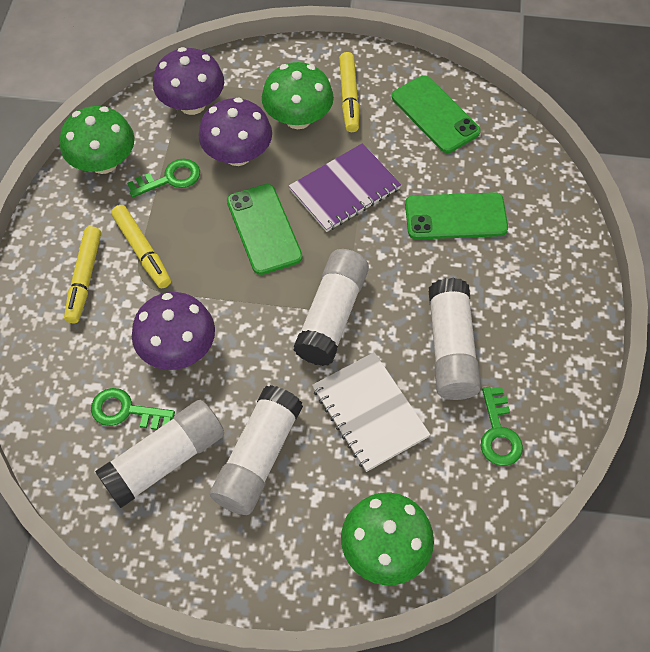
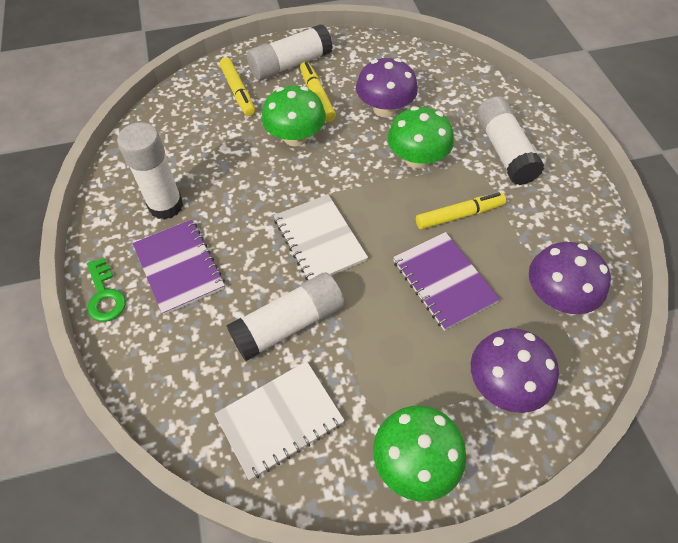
green key: 3 -> 1
green phone: 3 -> 0
purple notebook: 1 -> 2
white notebook: 1 -> 2

